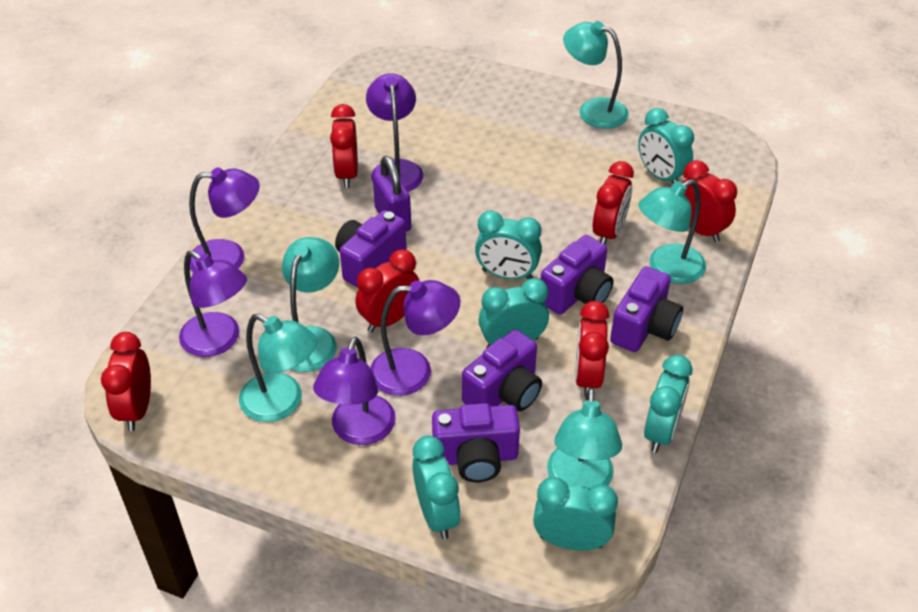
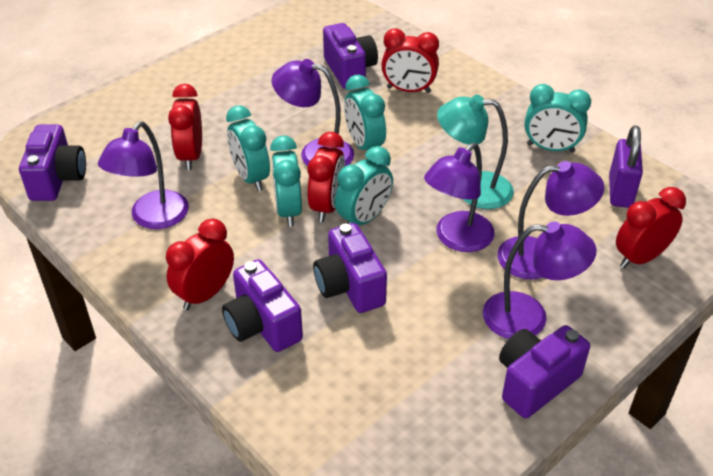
red clock: 6 -> 5
turquoise clock: 6 -> 5
turquoise lamp: 5 -> 1

